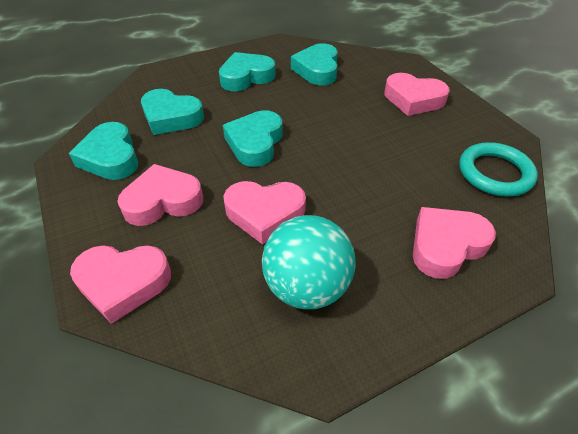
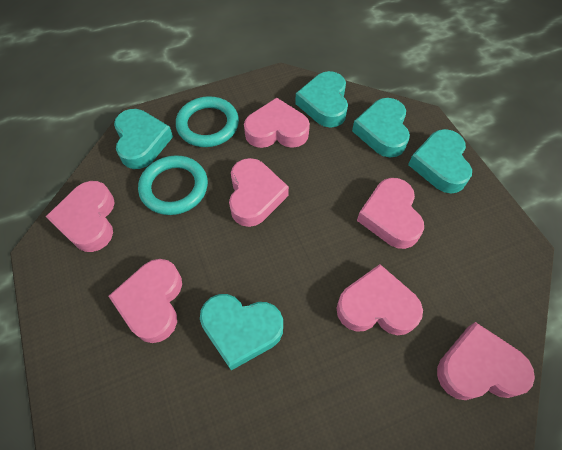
pink heart: 5 -> 7
turquoise ball: 1 -> 0
turquoise ring: 1 -> 2

